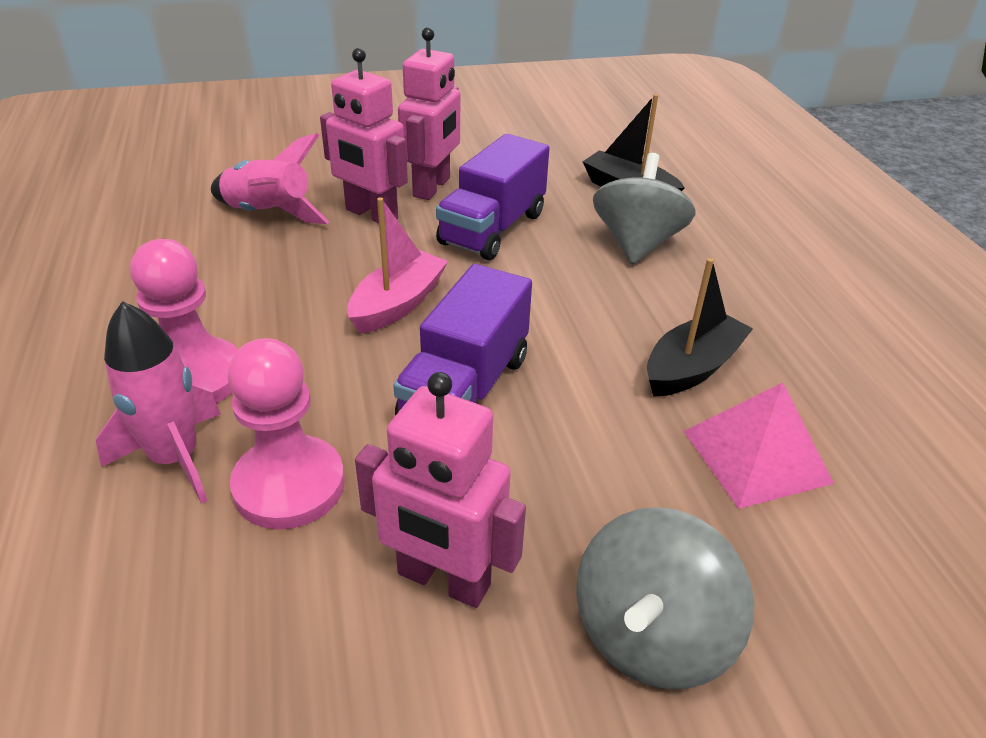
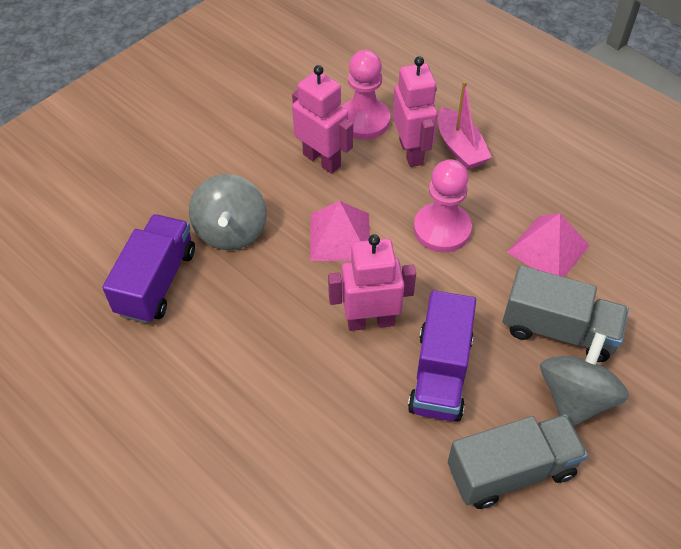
black boat: 2 -> 0
grey truck: 0 -> 2
pink pyramid: 1 -> 2
pink rocket: 2 -> 0

